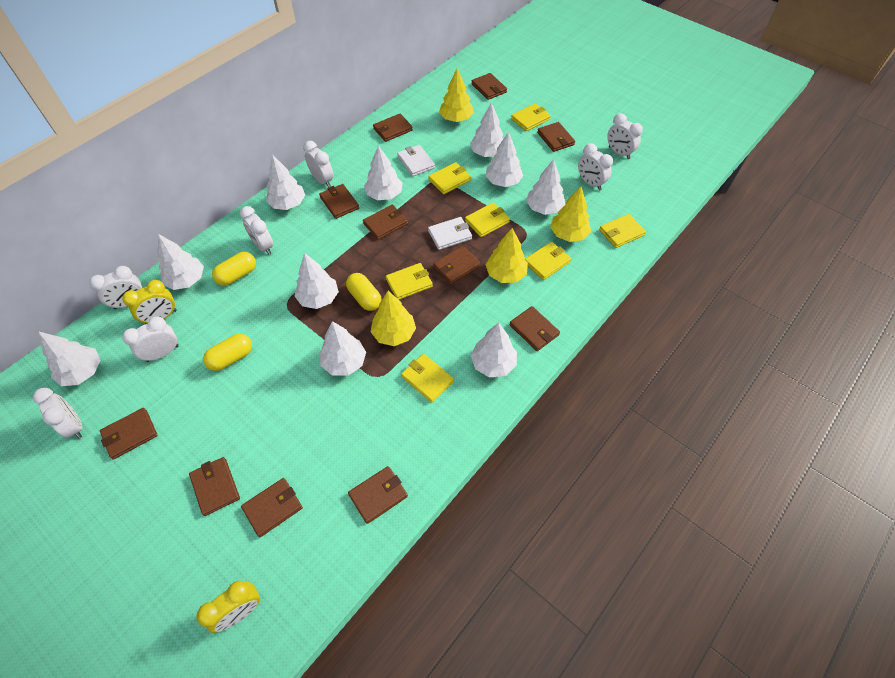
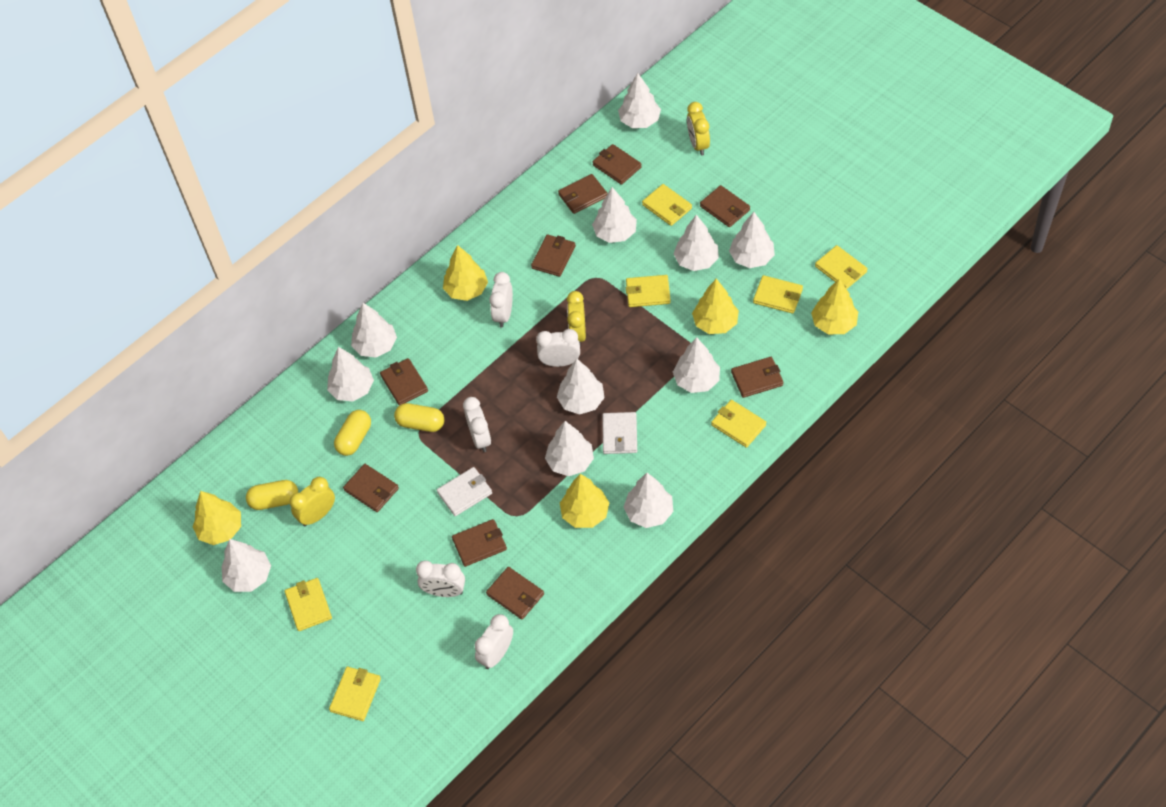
brown wallet: 11 -> 9
white clock: 7 -> 5
white tree: 10 -> 11
yellow clock: 2 -> 3
yellow tree: 4 -> 5

